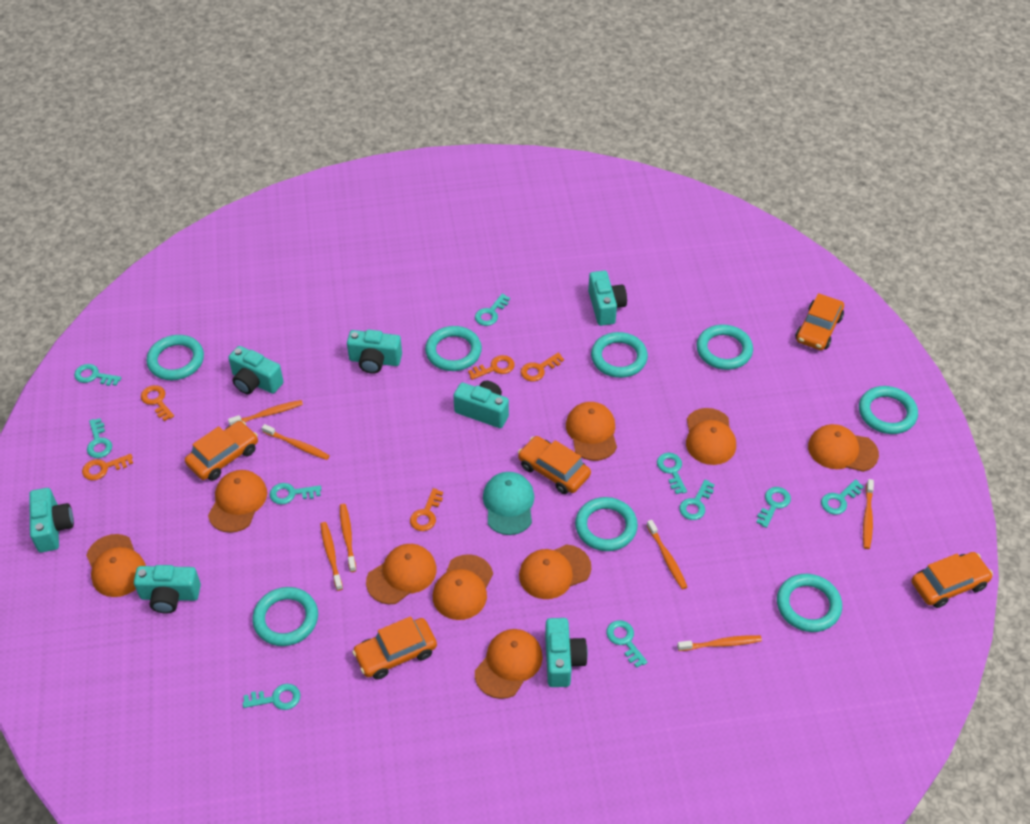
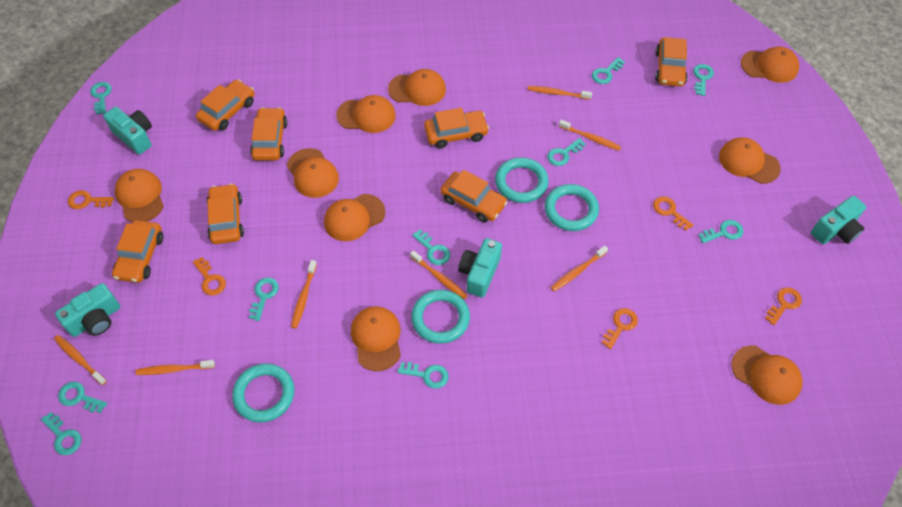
orange car: 5 -> 7
turquoise camera: 7 -> 4
turquoise cap: 1 -> 0
turquoise ring: 8 -> 4

